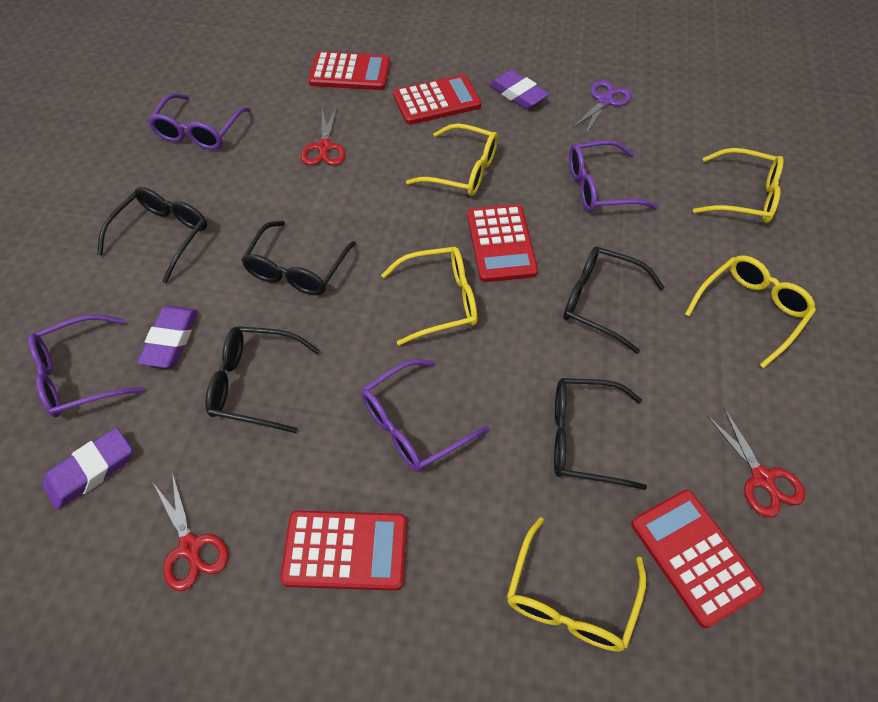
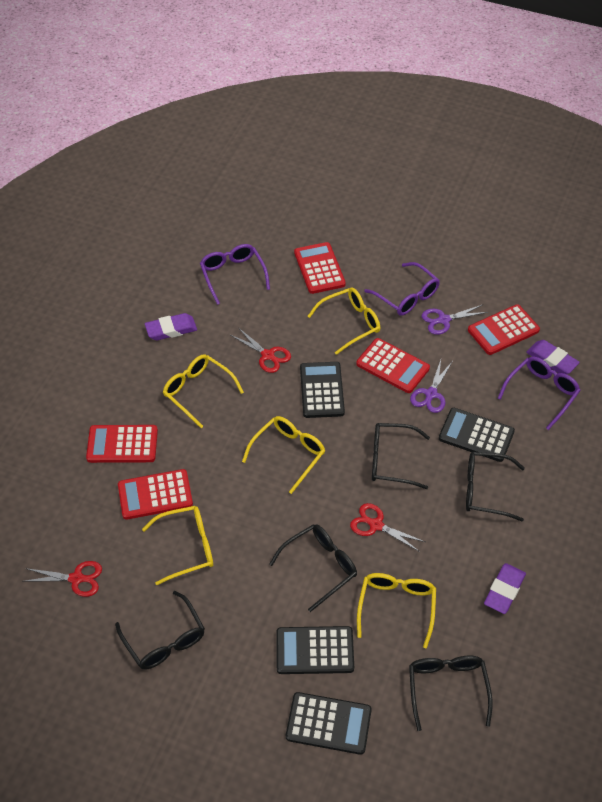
black calculator: 0 -> 4
purple glasses: 4 -> 3
purple scissors: 1 -> 2

